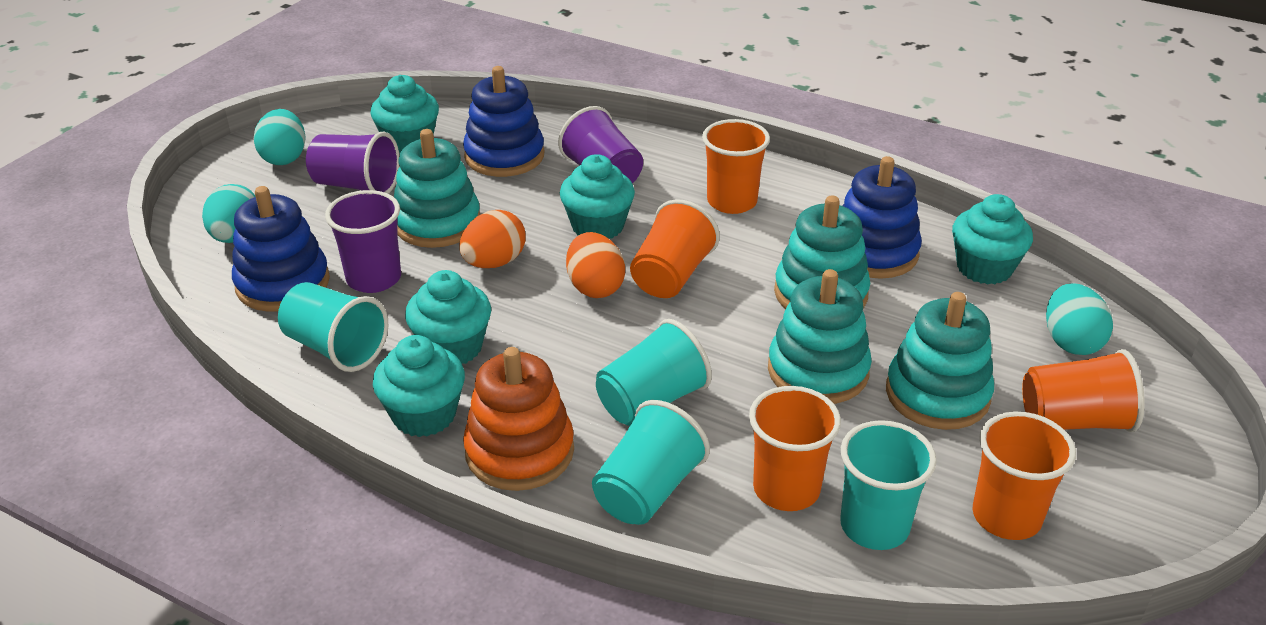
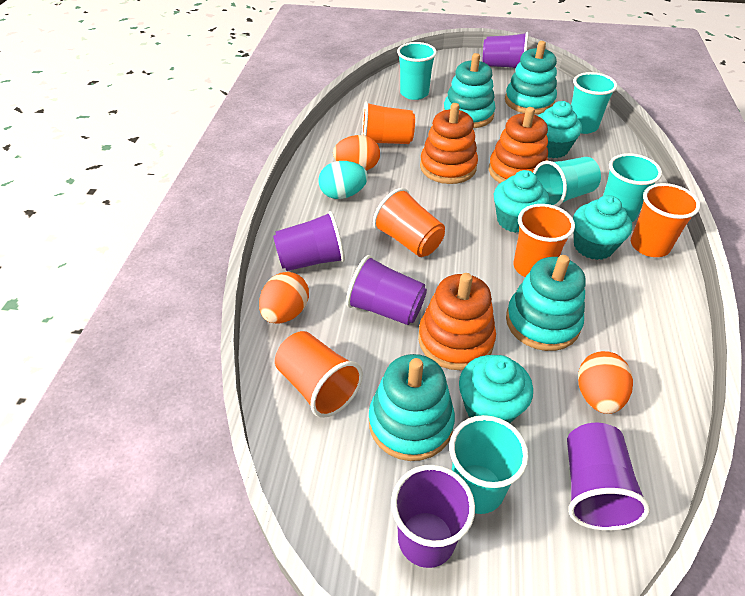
blue stacking toy: 3 -> 0
orange egg: 2 -> 3
orange stacking toy: 1 -> 3
purple cup: 3 -> 5
turquoise cup: 4 -> 5
turquoise cupcake: 5 -> 4
turquoise egg: 3 -> 1

